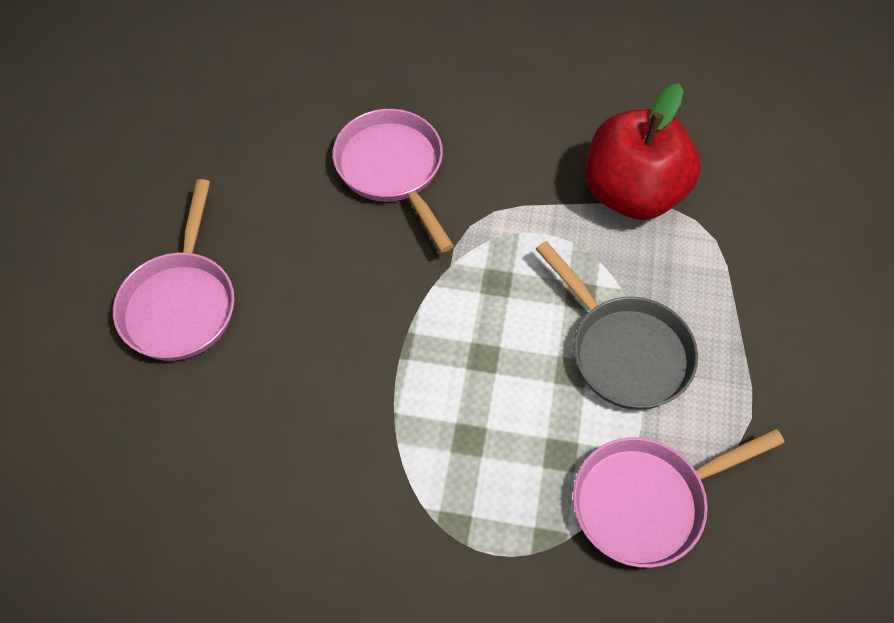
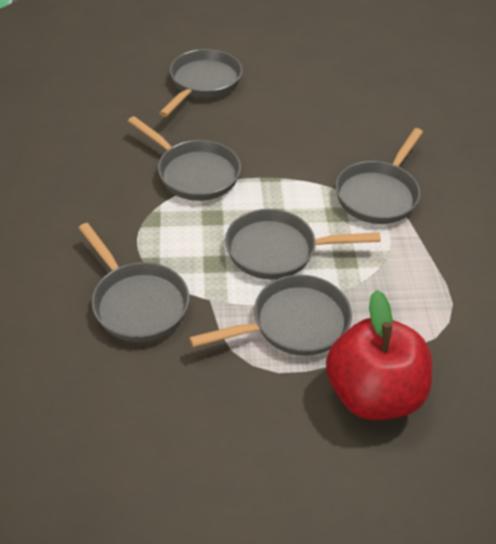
grey pan: 1 -> 6
pink pan: 3 -> 0

